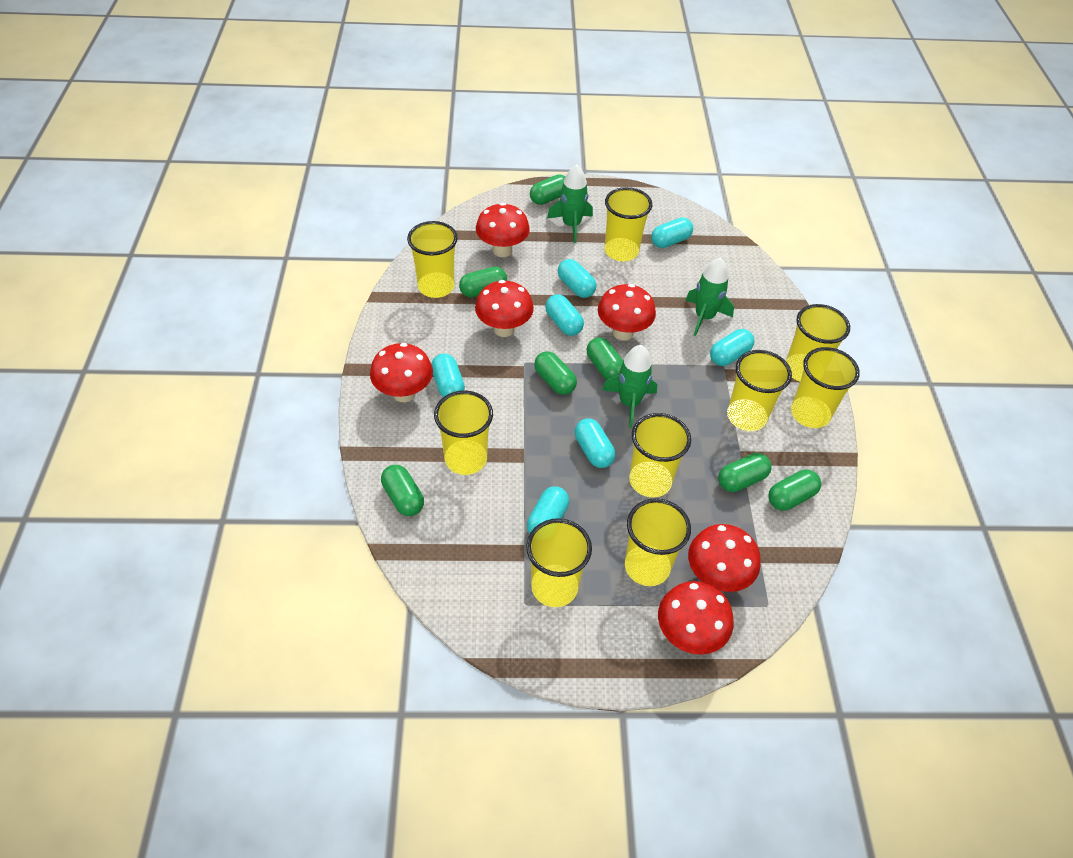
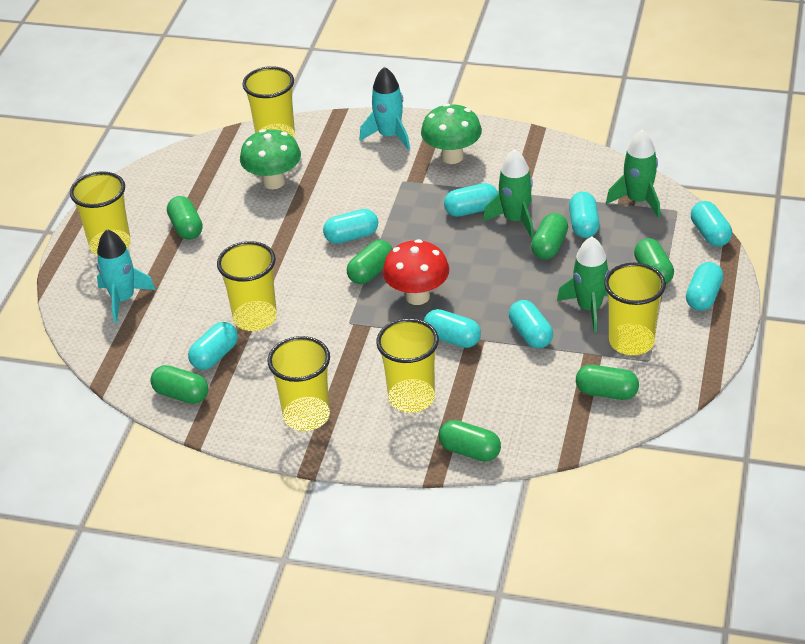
green mushroom: 0 -> 2
red mushroom: 6 -> 1
turquoise capsule: 7 -> 8
turquoise rocket: 0 -> 2
yellow cup: 9 -> 6

